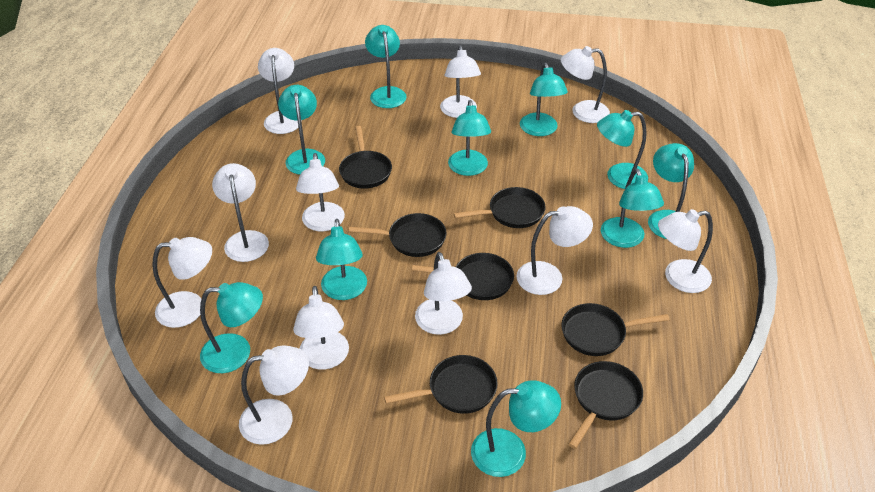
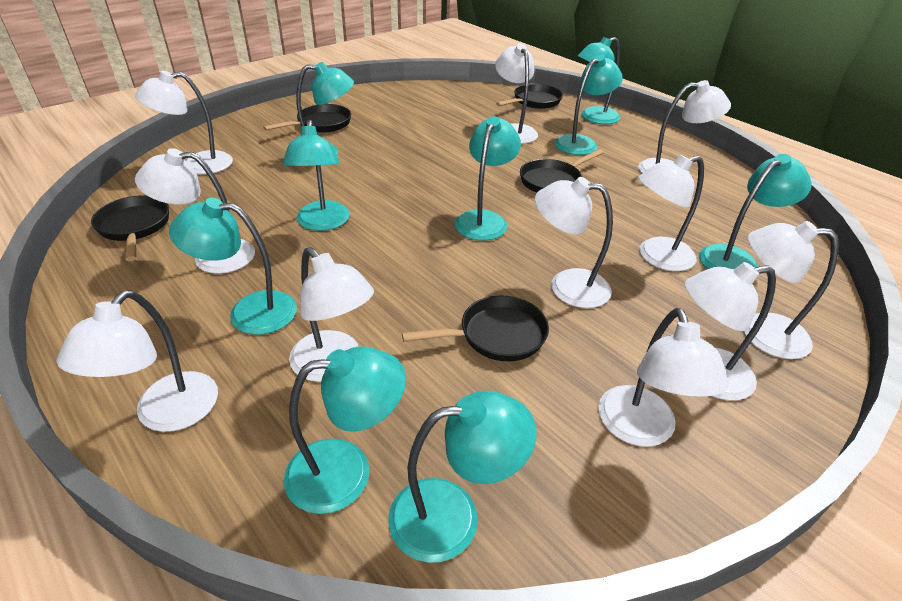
black pan: 7 -> 5
turquoise lamp: 10 -> 9

